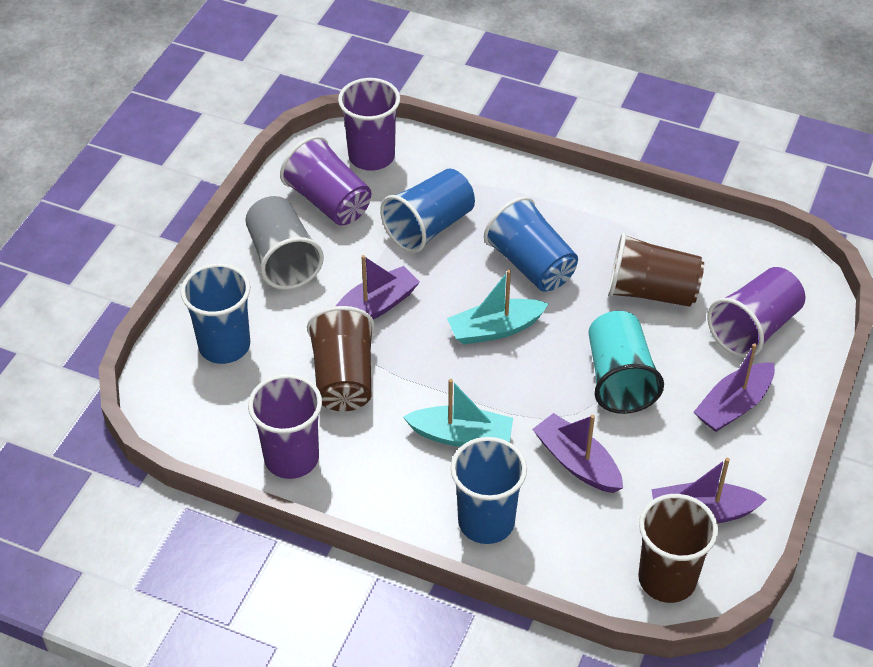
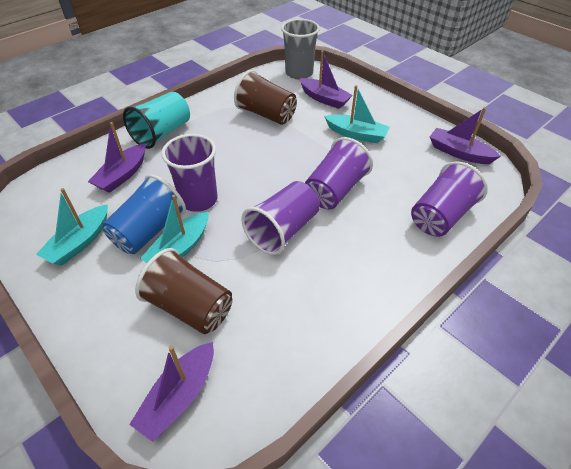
blue cup: 4 -> 1
brown cup: 3 -> 2
turquoise boat: 2 -> 3

